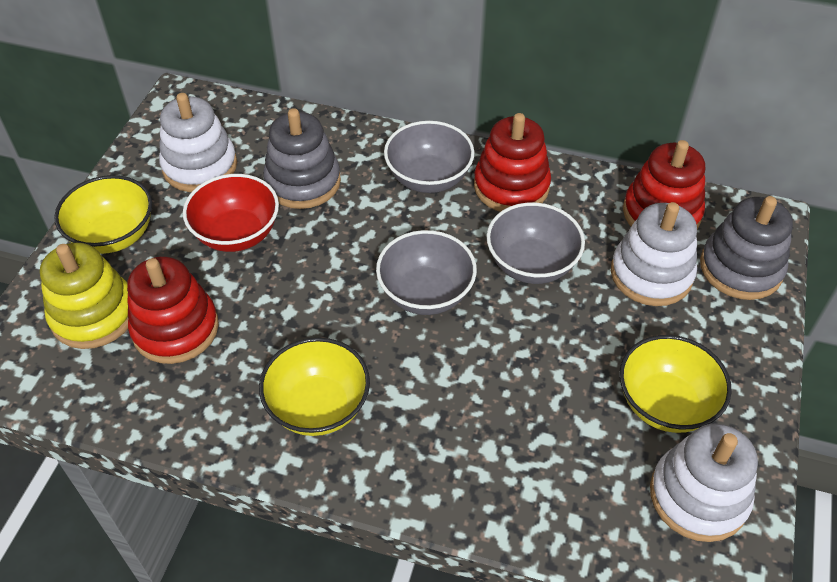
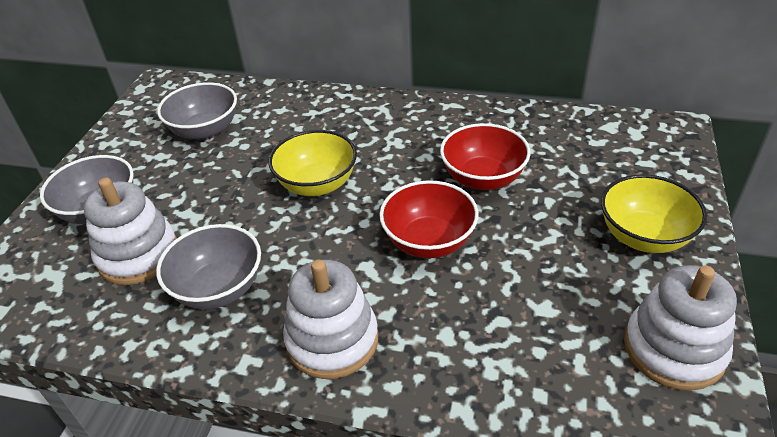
grey stacking toy: 2 -> 0
red bowl: 1 -> 2
red stacking toy: 3 -> 0
yellow bowl: 3 -> 2
yellow stacking toy: 1 -> 0

